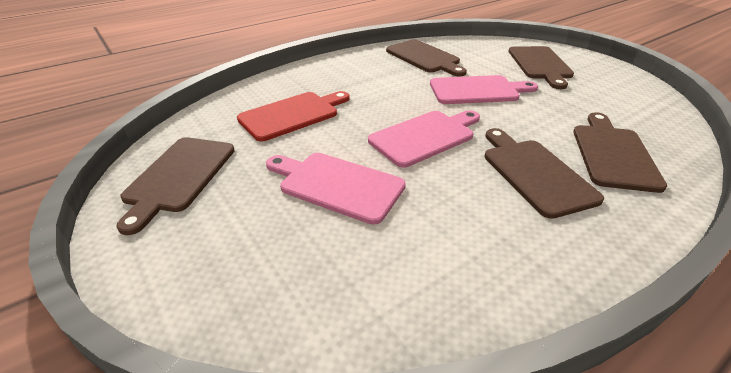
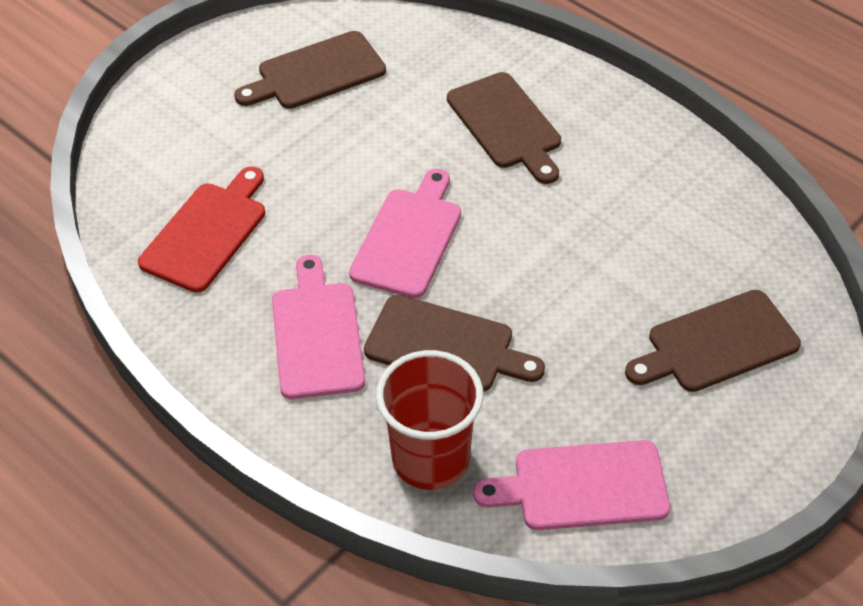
brown cutting board: 5 -> 4
red cup: 0 -> 1

